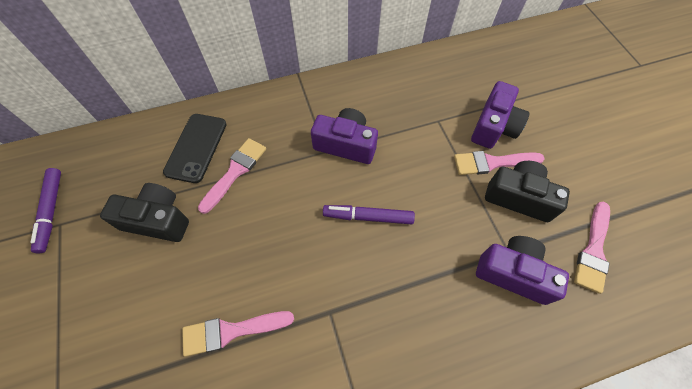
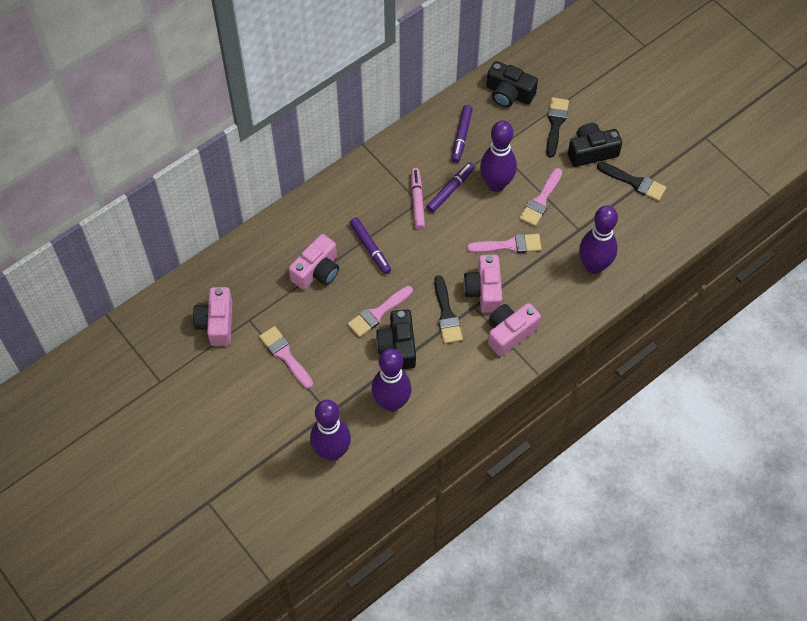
black brush: 0 -> 3
black camera: 2 -> 3
black phone: 1 -> 0
pink camera: 0 -> 4
pink marker: 0 -> 1
purple bowling pin: 0 -> 4
purple camera: 3 -> 0
purple marker: 2 -> 3

